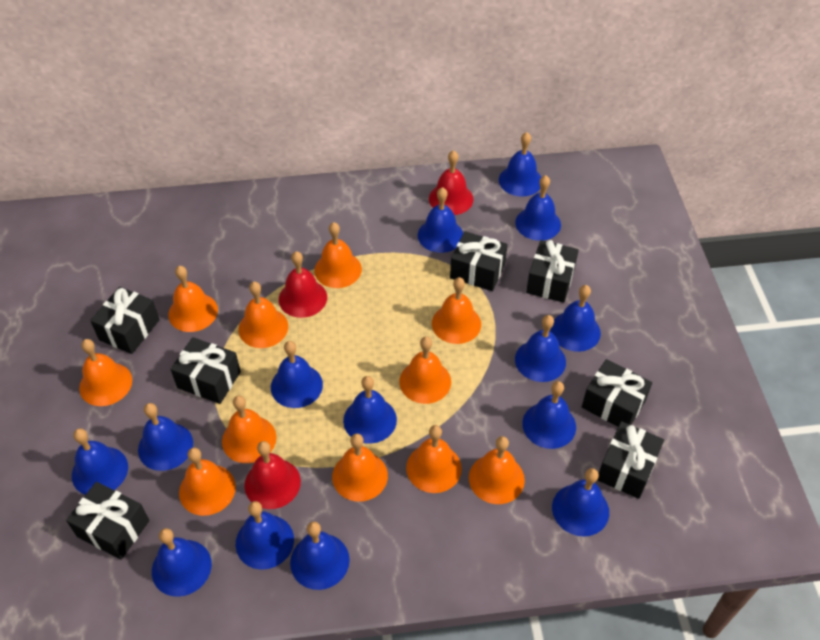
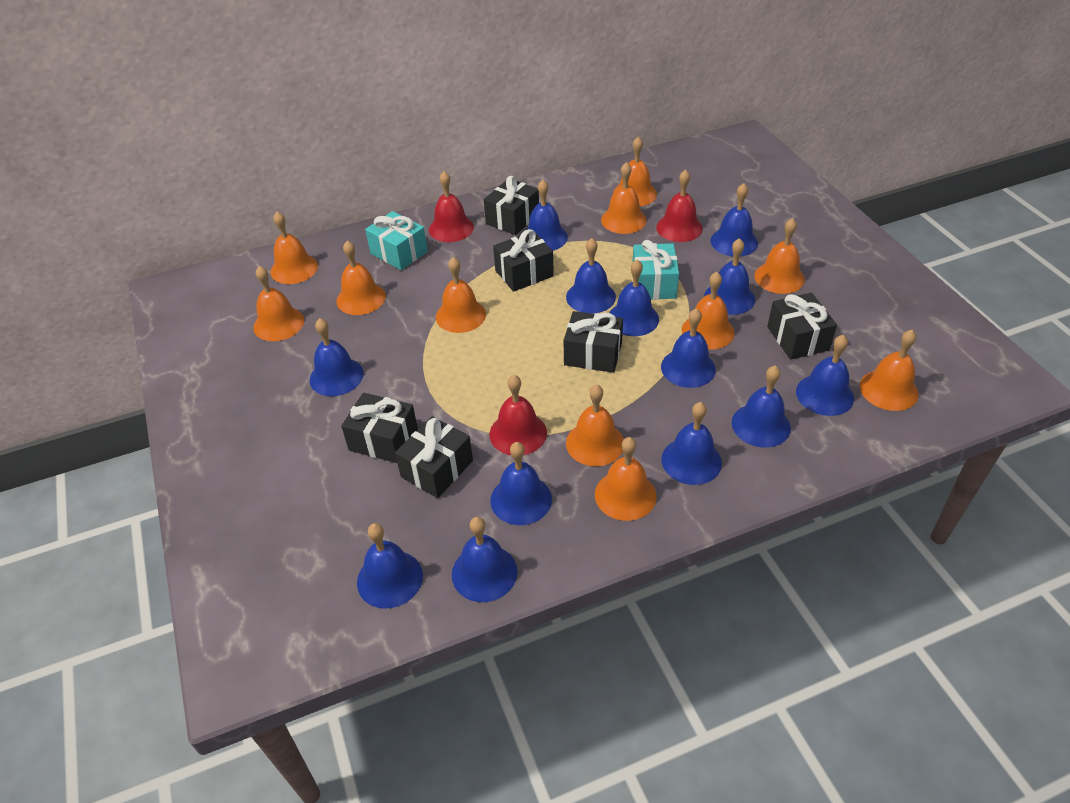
black gift: 7 -> 6
blue bell: 14 -> 13
turquoise gift: 0 -> 2

